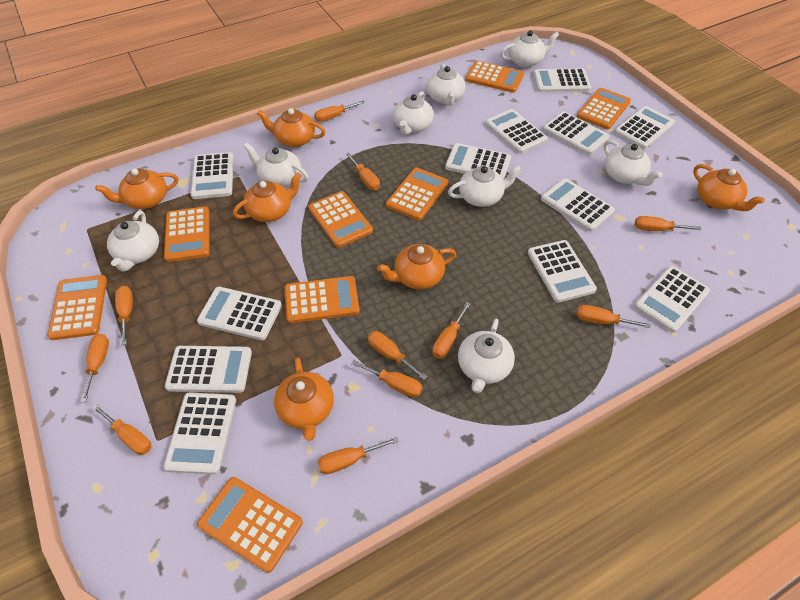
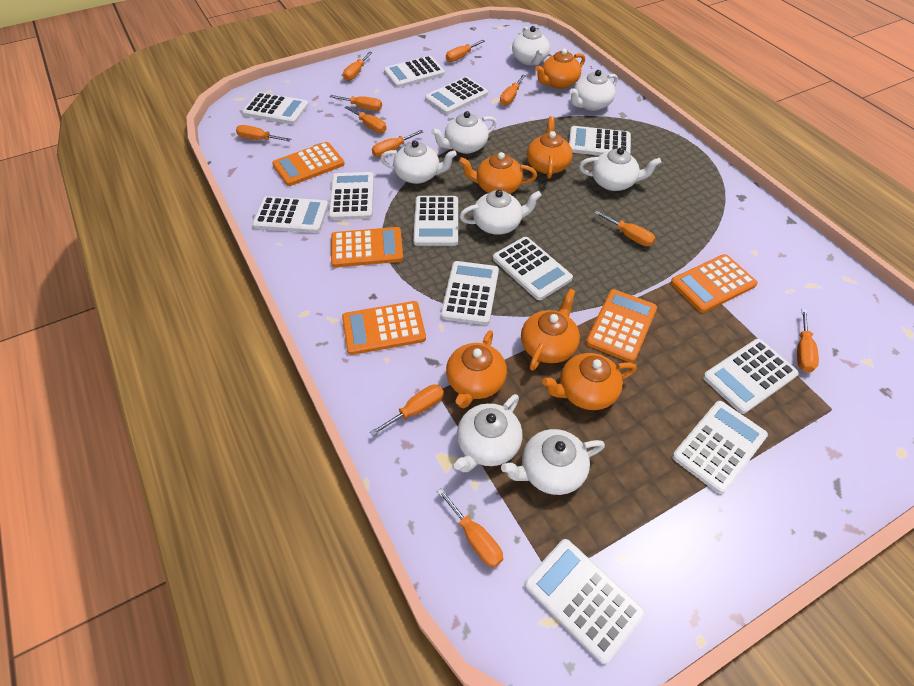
orange calculator: 8 -> 5

